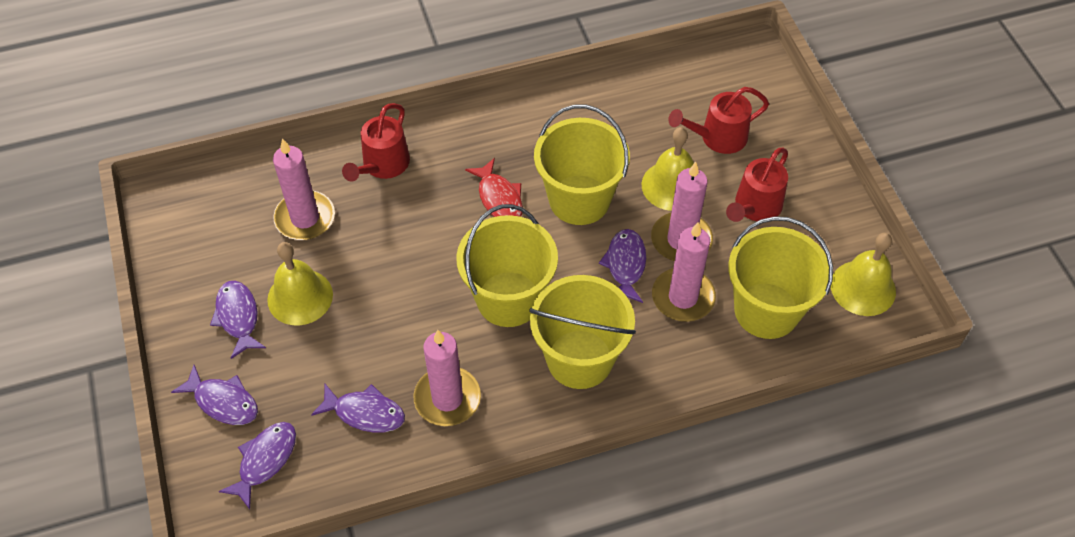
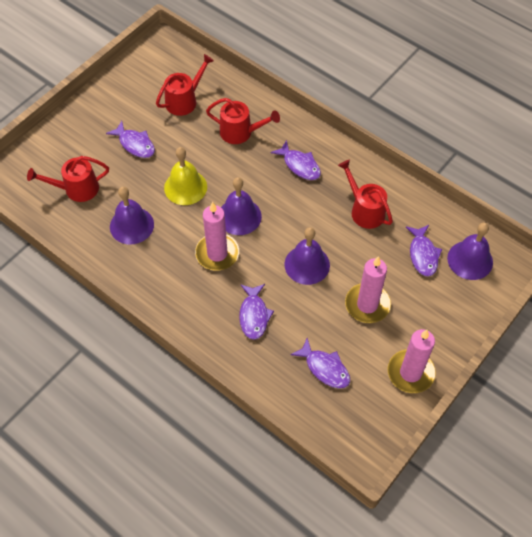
pink candle: 4 -> 3
purple bell: 0 -> 4
red fish: 1 -> 0
red watering can: 3 -> 4
yellow bell: 3 -> 1
yellow bucket: 4 -> 0

